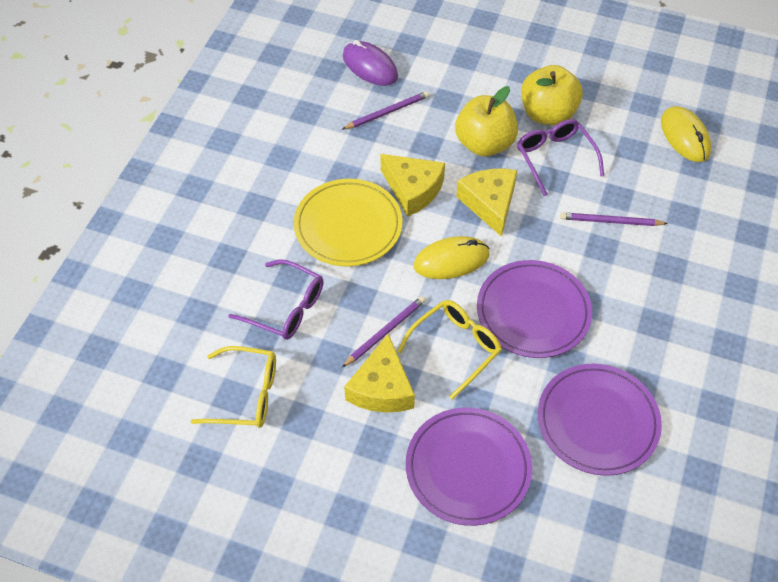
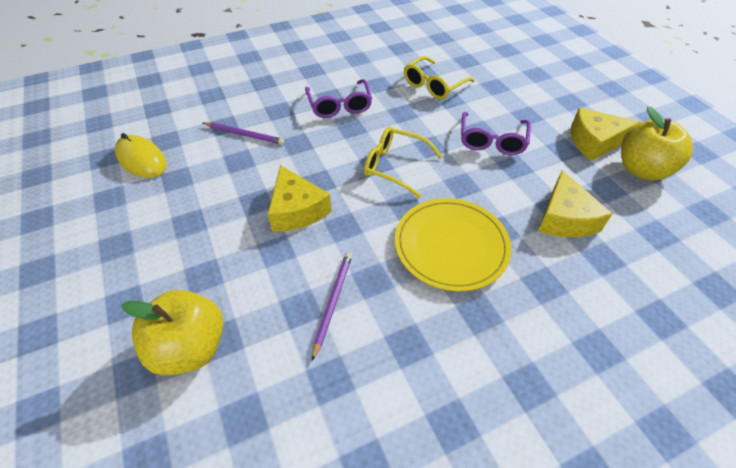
purple mouse: 1 -> 0
purple pencil: 3 -> 2
purple plate: 3 -> 0
yellow mouse: 2 -> 1

